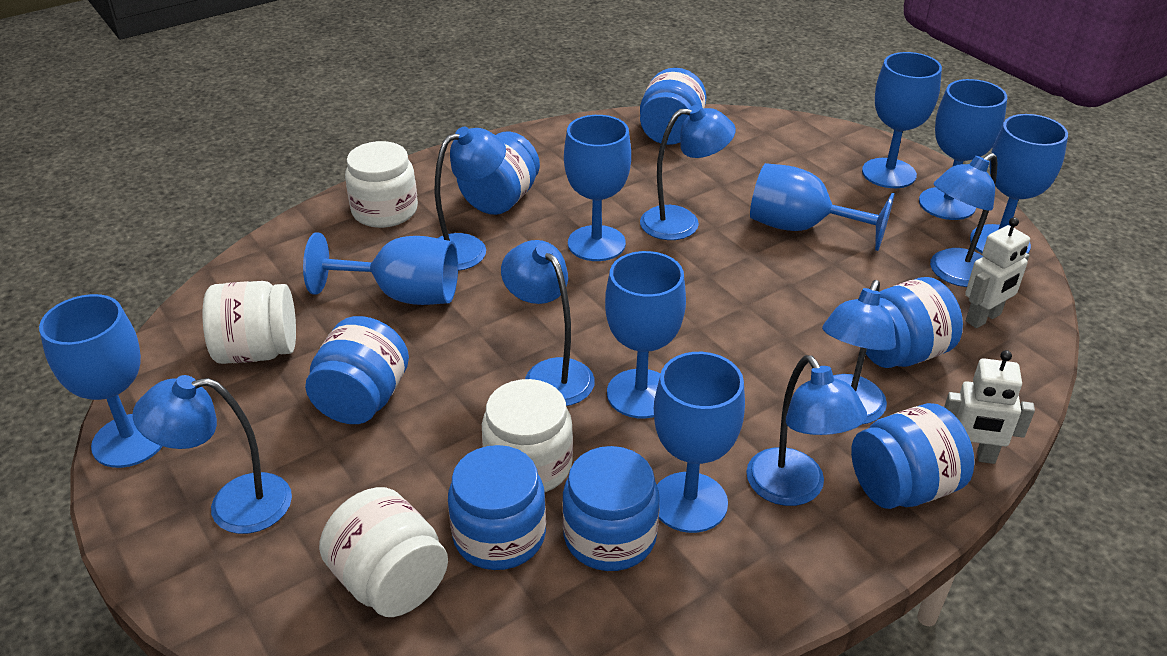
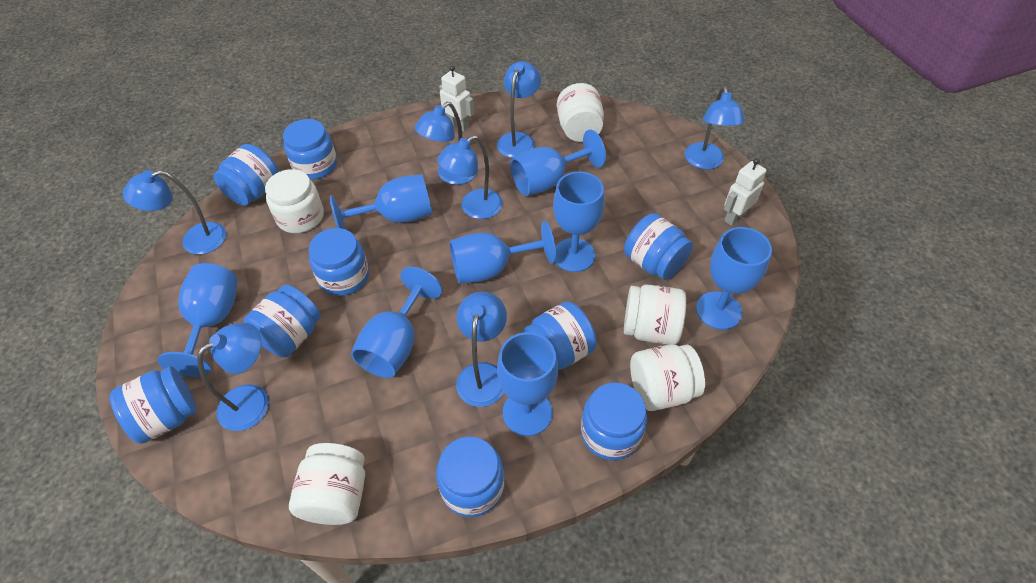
blue goblet: 9 -> 8
blue jar: 7 -> 9
white jar: 4 -> 5

